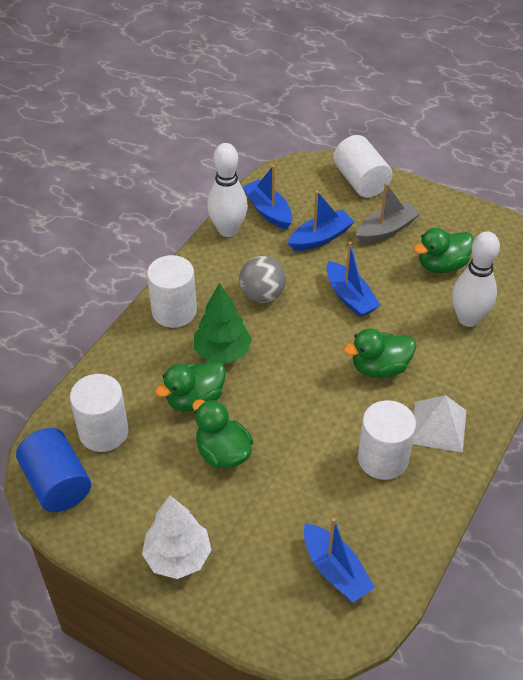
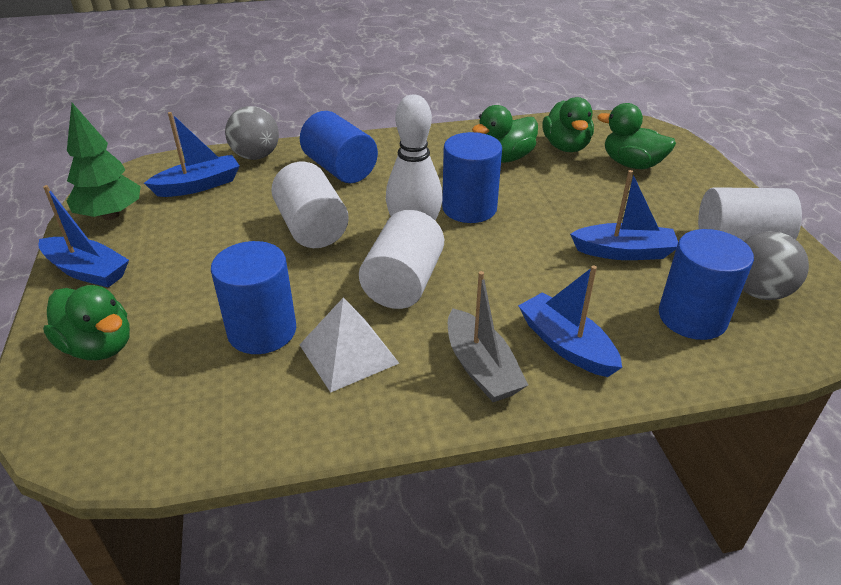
blue cylinder: 1 -> 4
grey ball: 1 -> 2
white bowling pin: 2 -> 1
white cylinder: 4 -> 3
white tree: 1 -> 0

